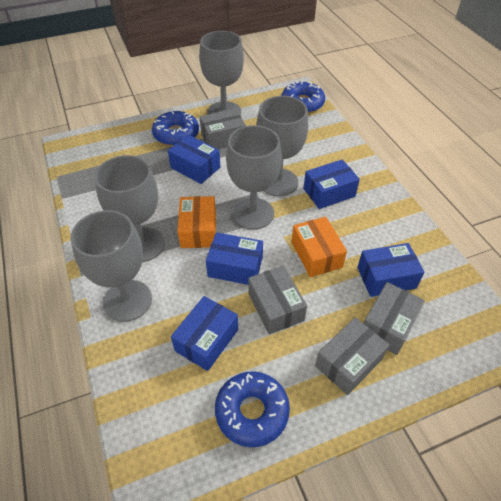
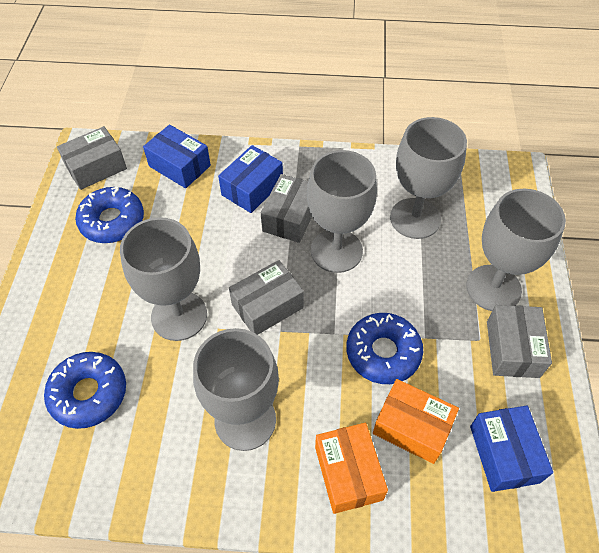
blue box: 5 -> 3

